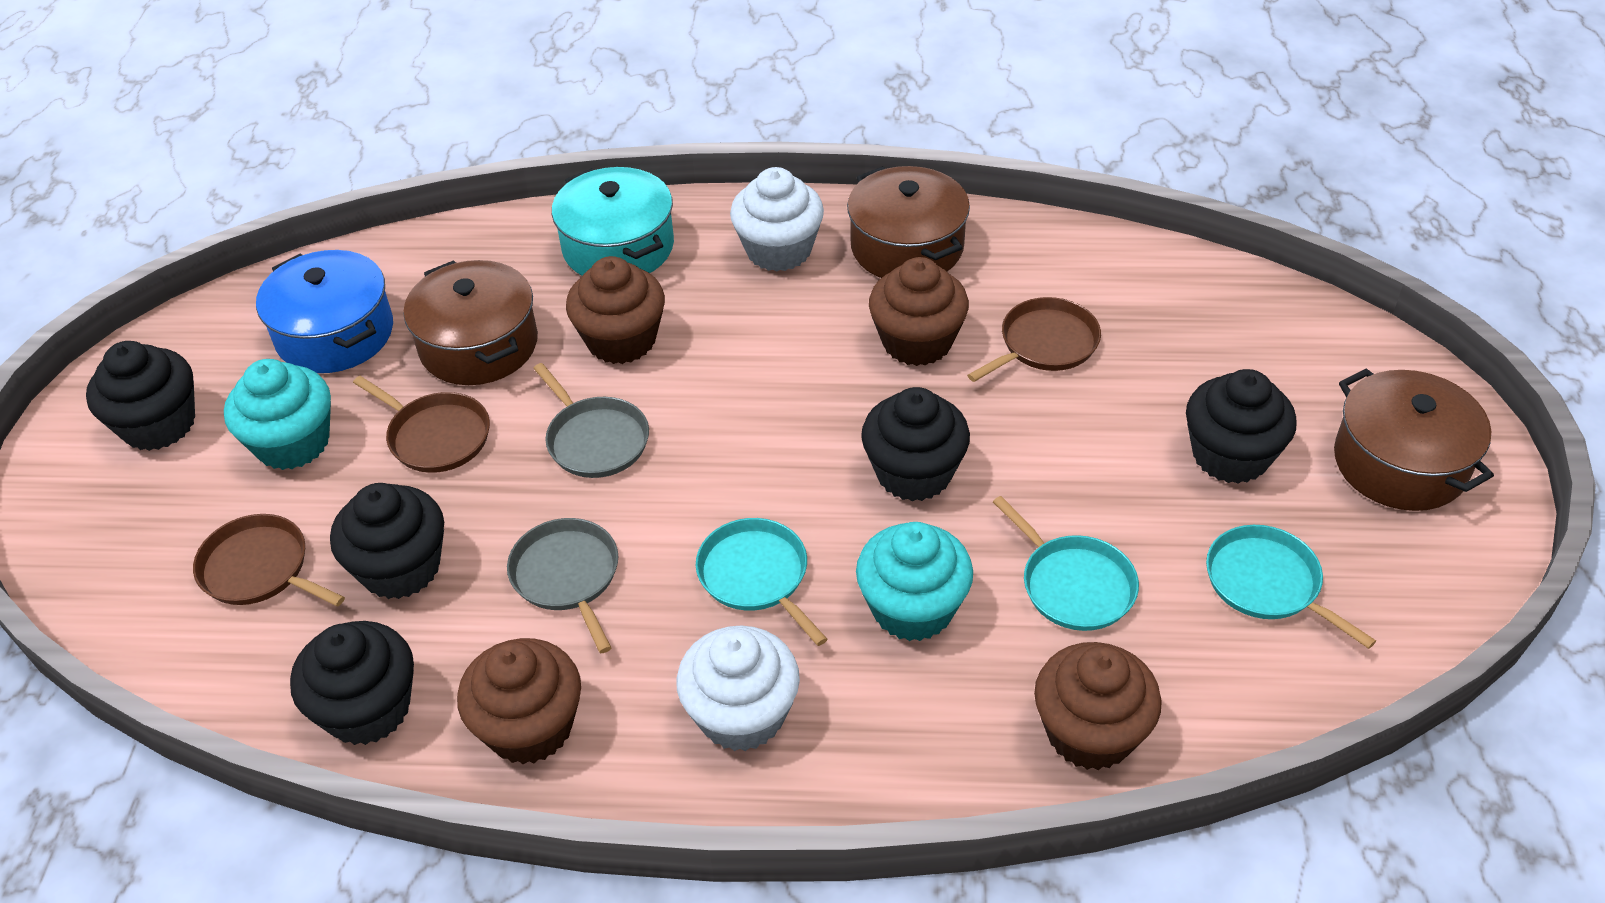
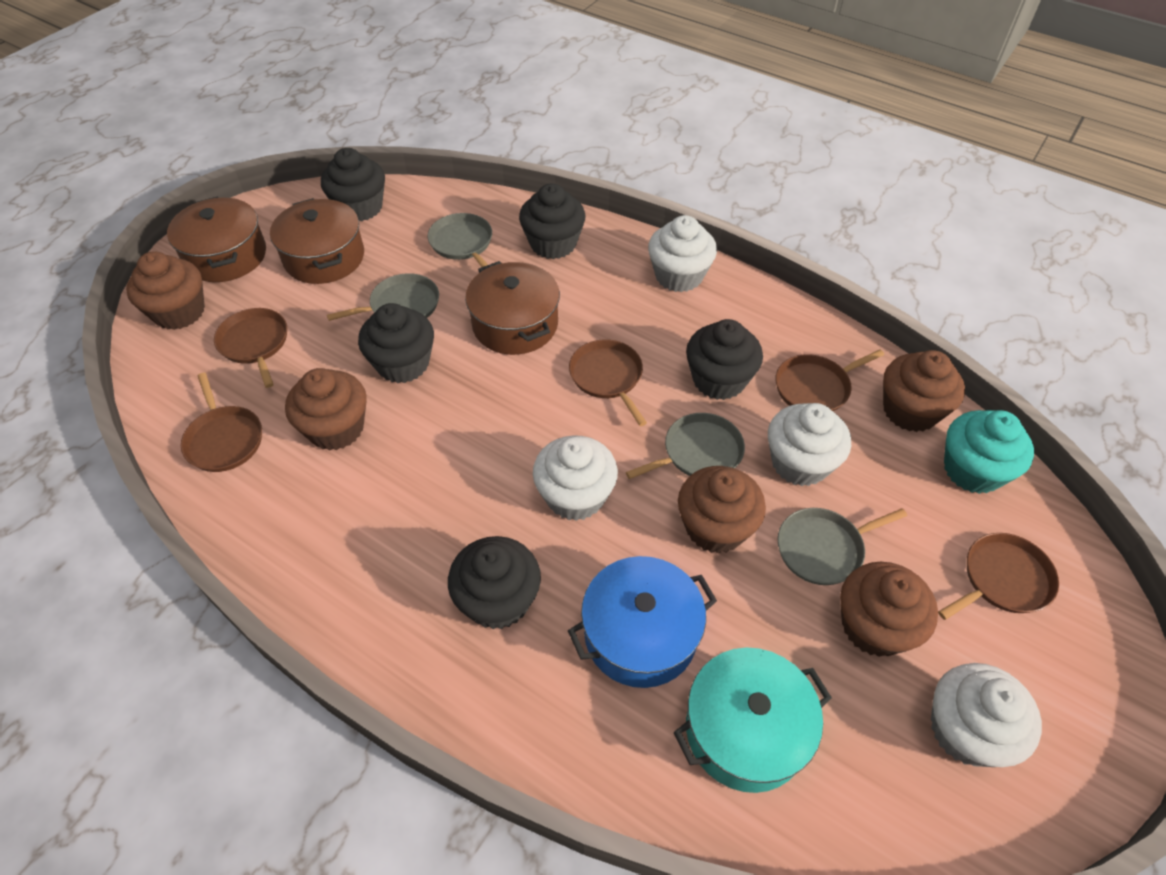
brown cupcake: 4 -> 5
brown pan: 3 -> 5
grey pan: 2 -> 4
turquoise cupcake: 2 -> 1
turquoise pan: 3 -> 0
white cupcake: 2 -> 4

